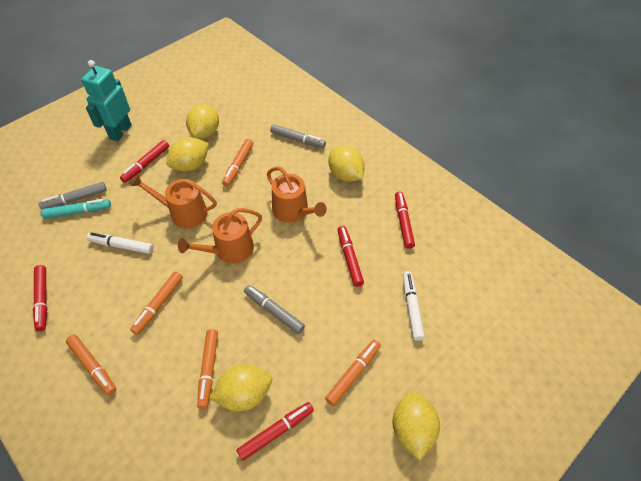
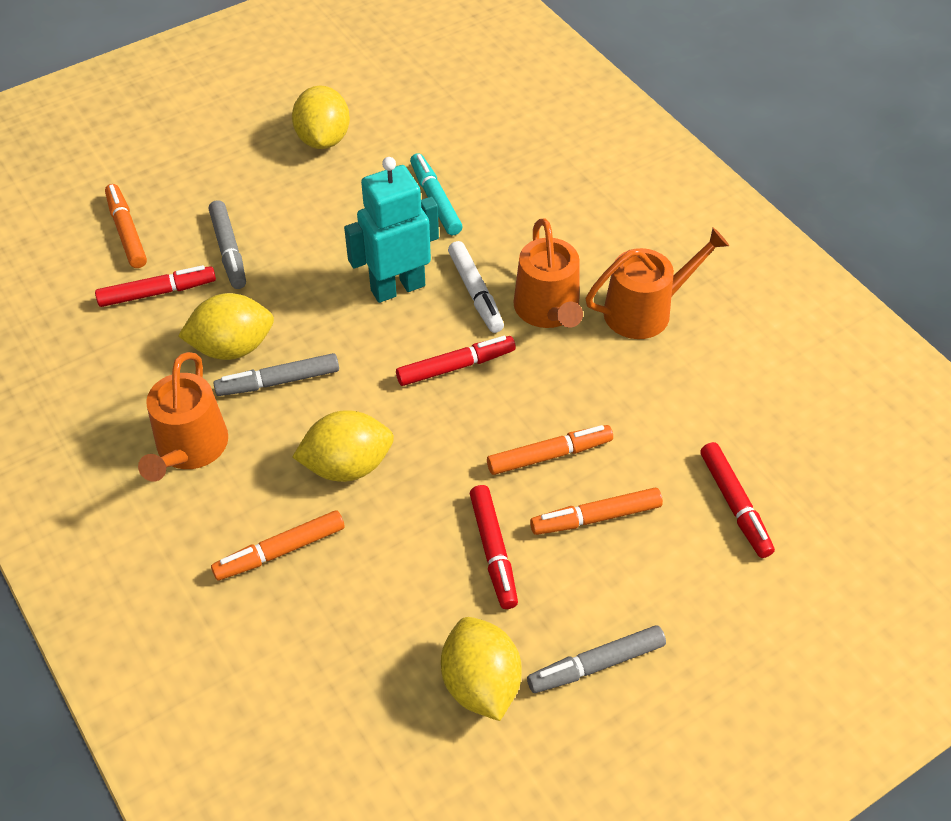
orange marker: 5 -> 4
red marker: 5 -> 4
white marker: 2 -> 1
yellow lemon: 5 -> 4

